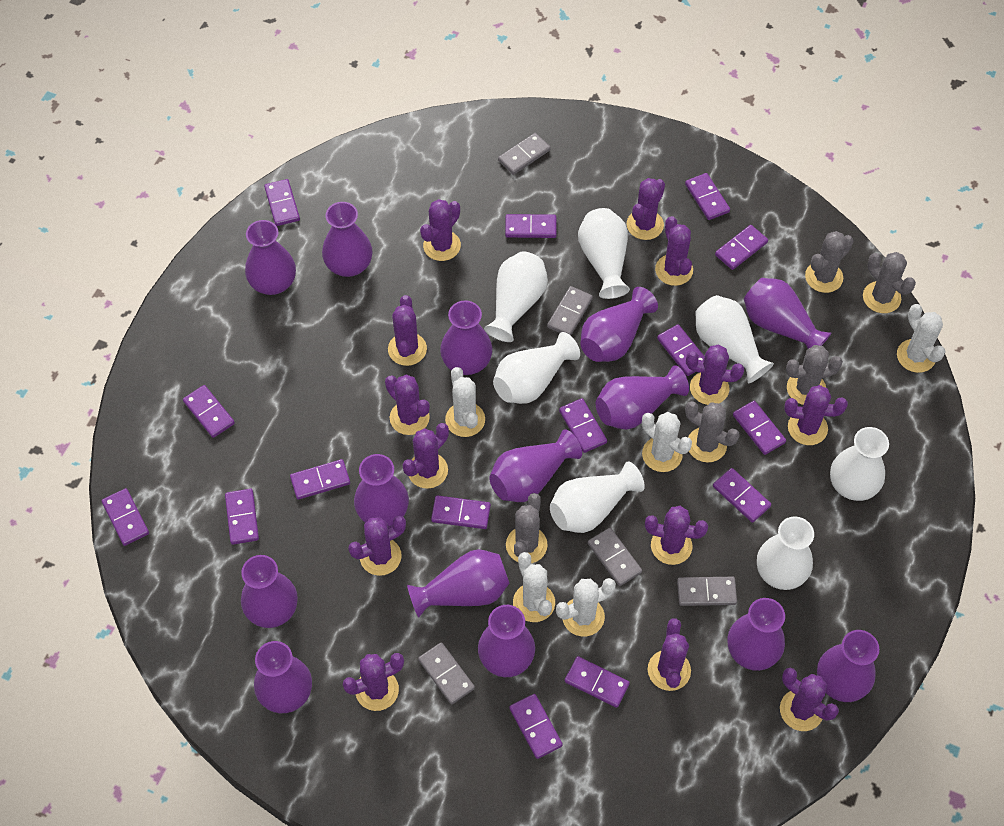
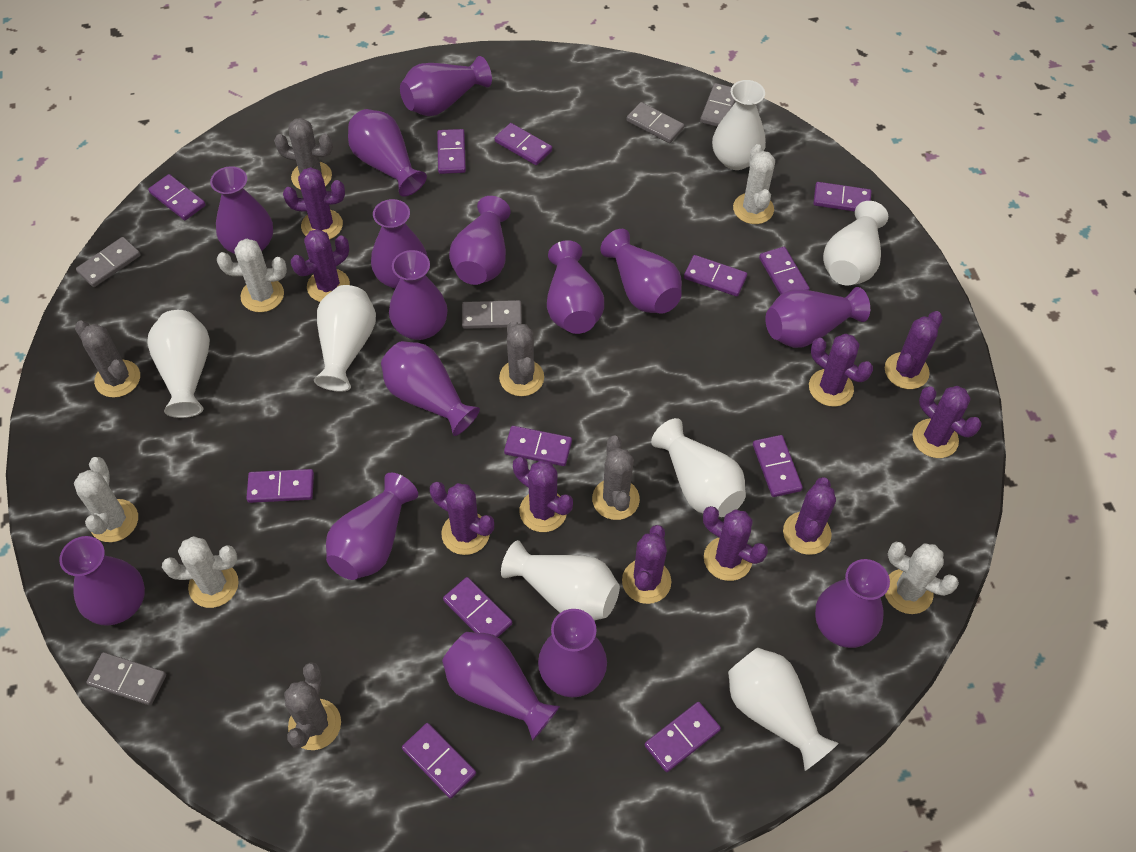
purple cactus: 13 -> 10
purple domino: 15 -> 12
purple vase: 14 -> 15

